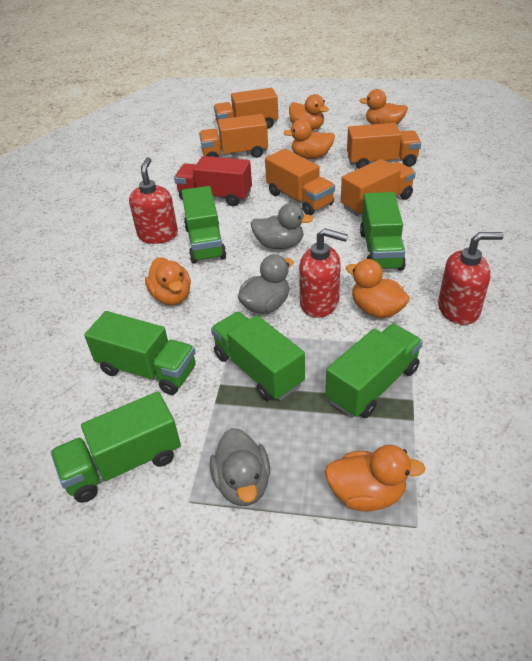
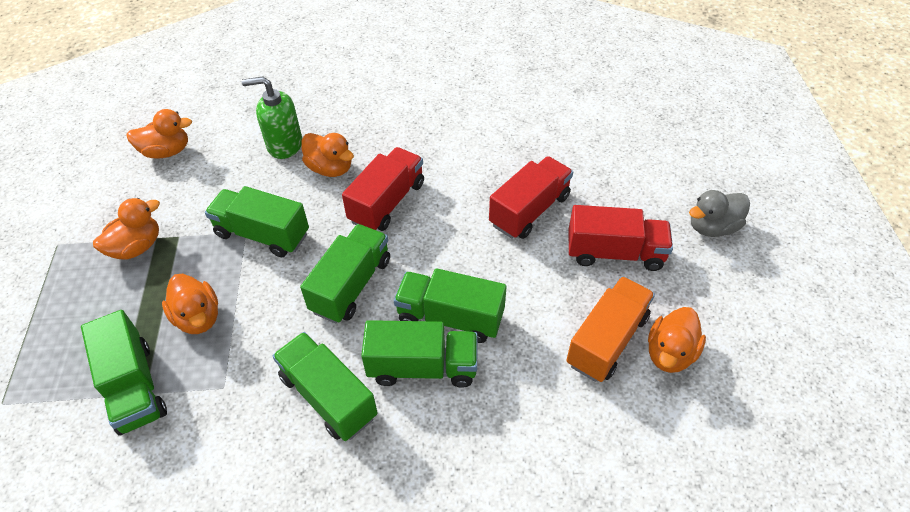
green soap dispenser: 0 -> 1
grey duck: 3 -> 1
orange duck: 6 -> 5
orange truck: 5 -> 1
red soap dispenser: 3 -> 0
red truck: 1 -> 3

